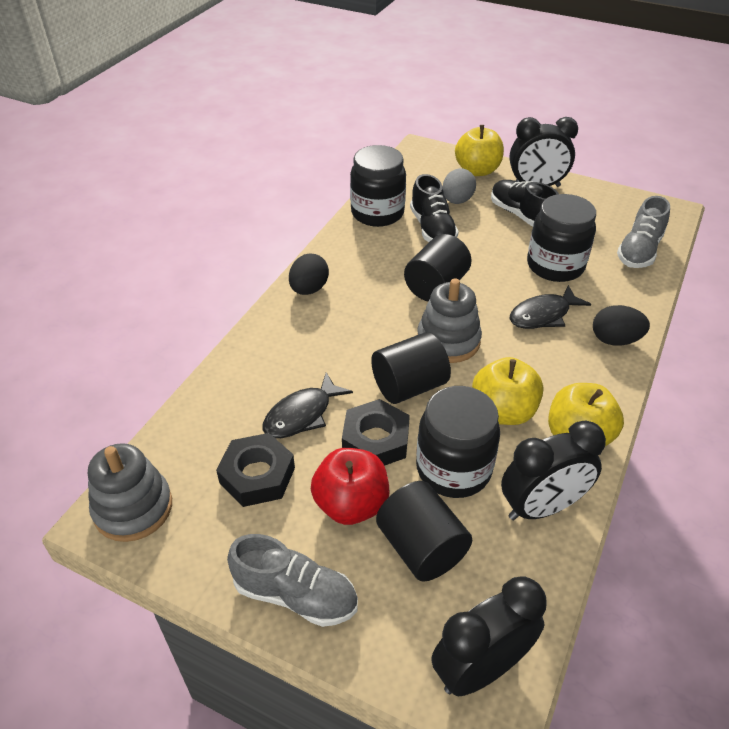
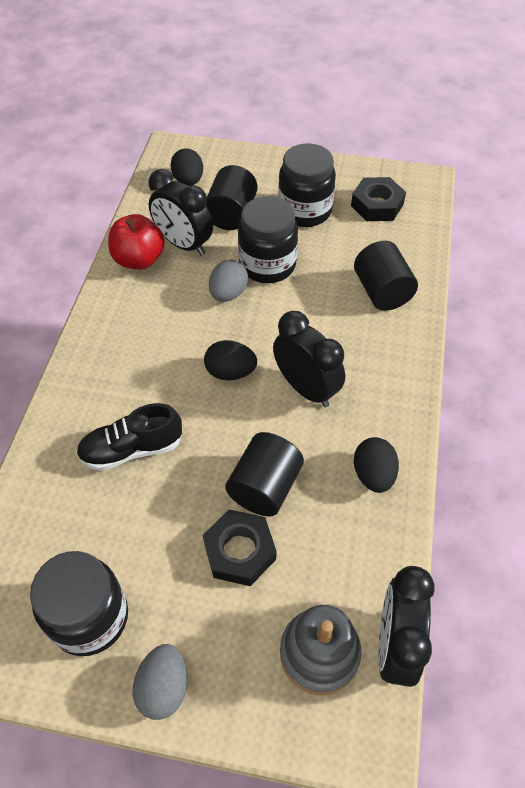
black egg: 2 -> 3
black fish: 2 -> 0
black shoe: 2 -> 1
grey egg: 1 -> 2
grey shoe: 2 -> 0
grey stacking toy: 2 -> 1
yellow apple: 3 -> 0

